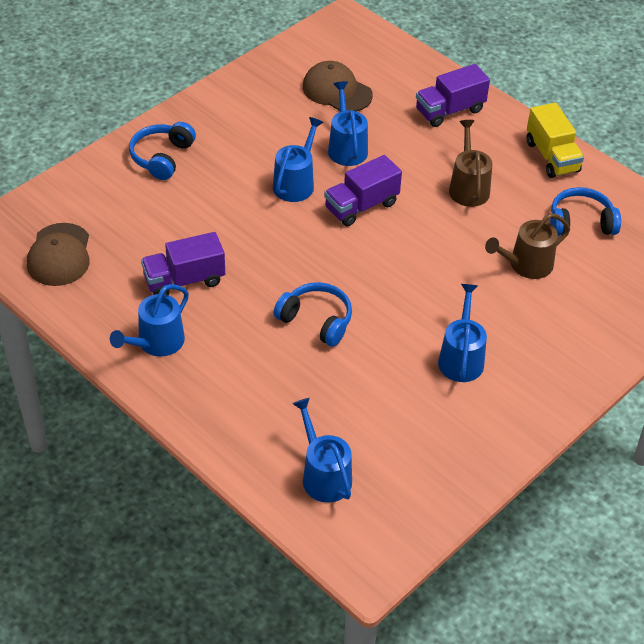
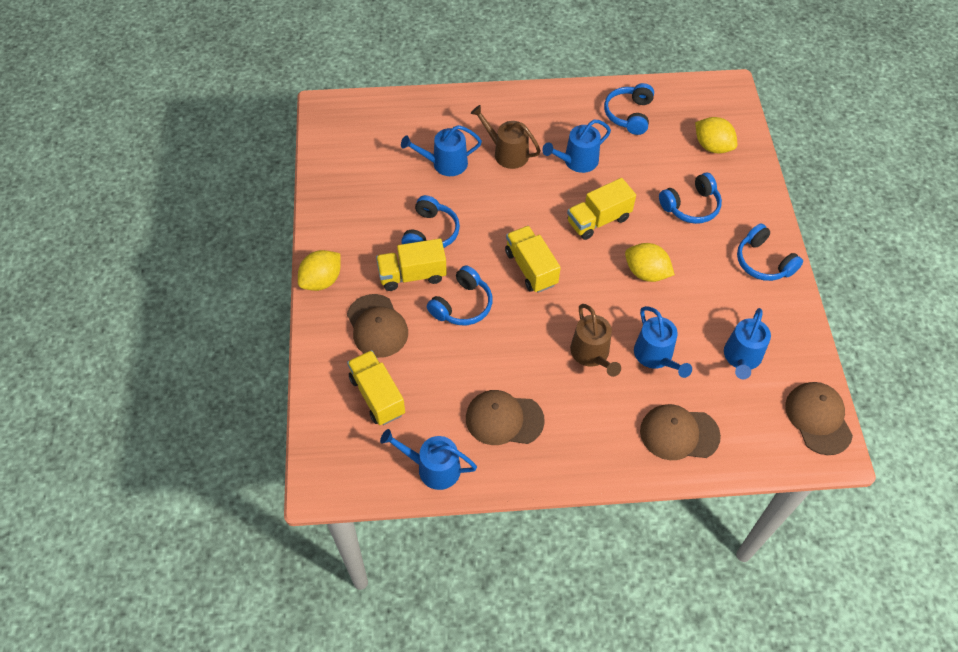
blue headphones: 3 -> 5
brown cap: 2 -> 4
purple truck: 3 -> 0
yellow lemon: 0 -> 3
yellow truck: 1 -> 4

